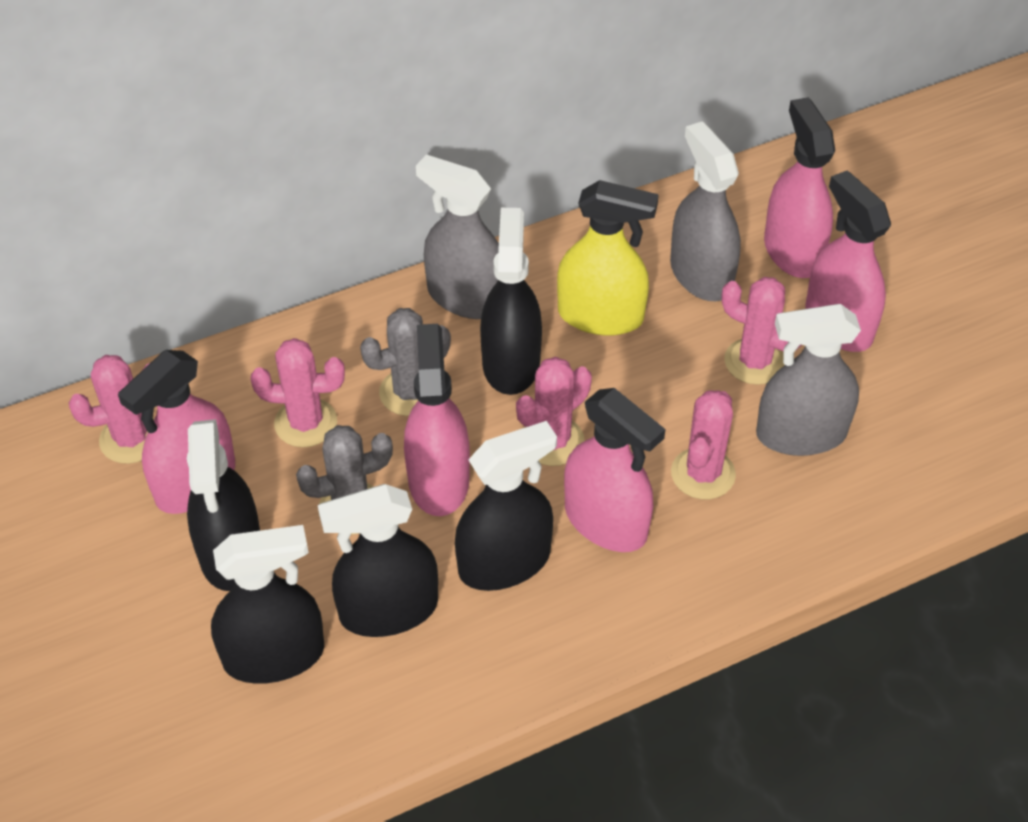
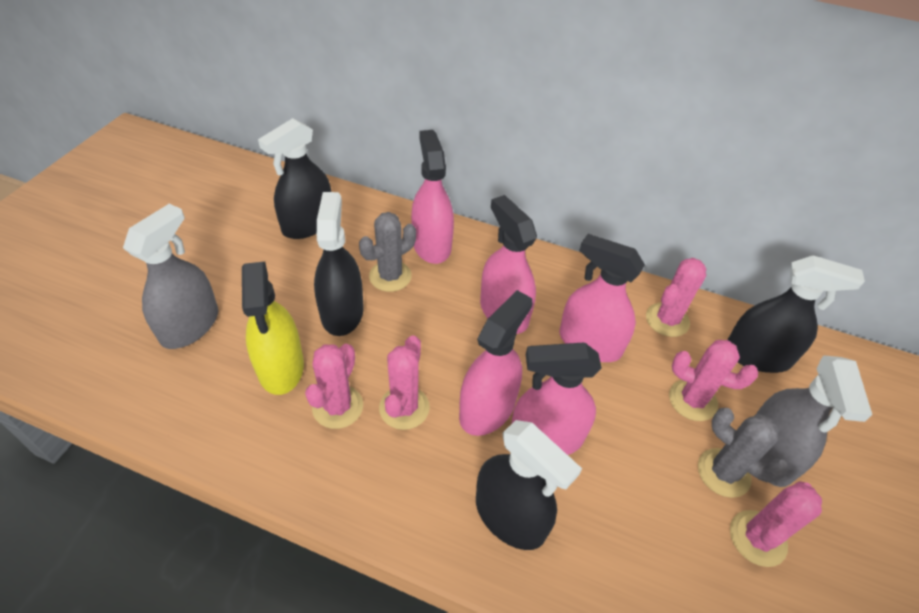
black spray bottle: 5 -> 4
grey spray bottle: 3 -> 2

